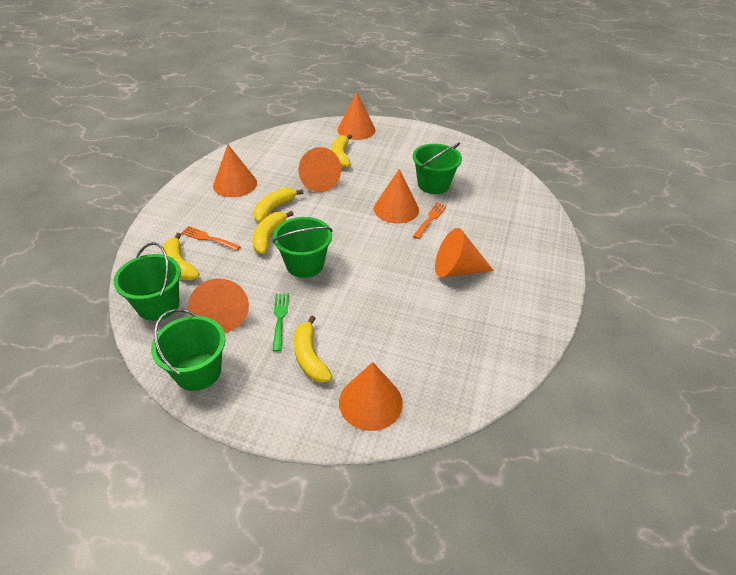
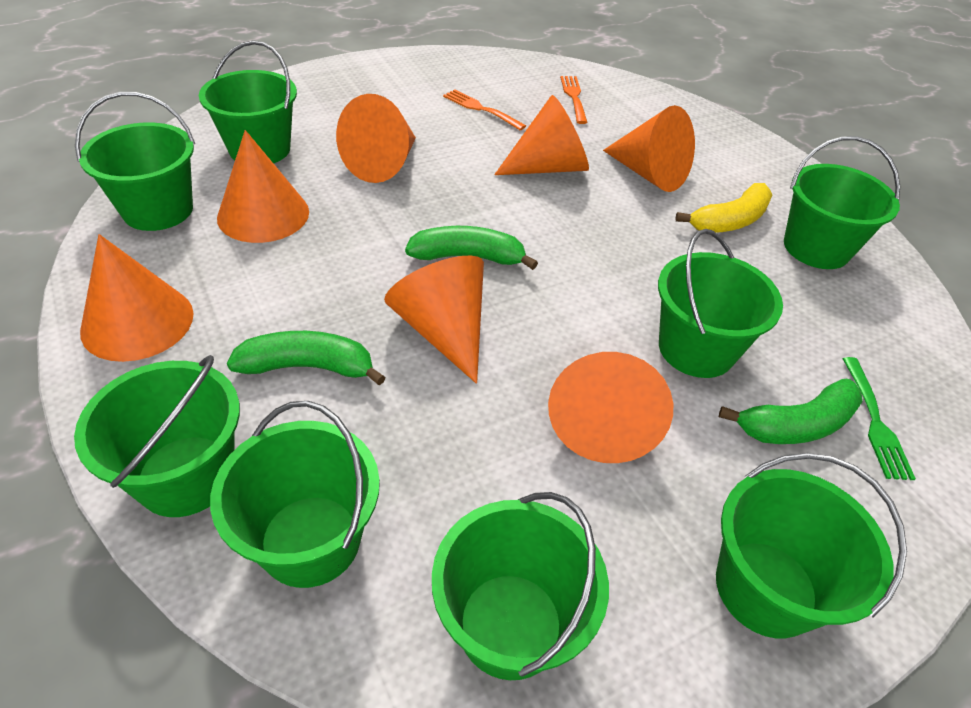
green banana: 0 -> 3
green bucket: 4 -> 8
yellow banana: 5 -> 1

